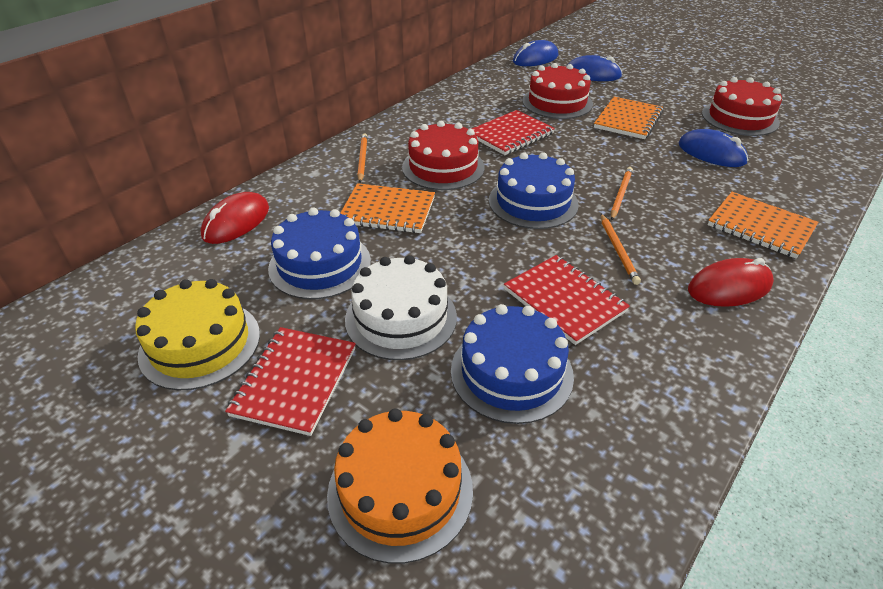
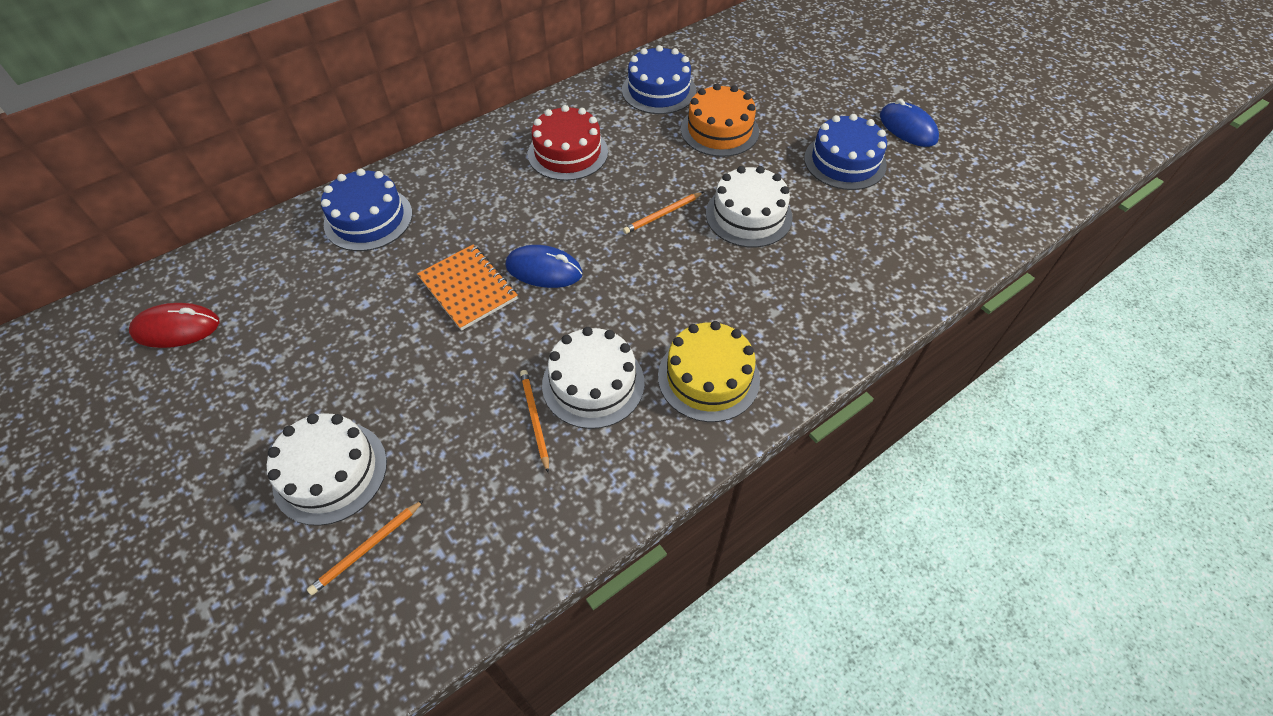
blue mouse: 3 -> 2
orange notebook: 3 -> 1
red cake: 3 -> 1
red mouse: 2 -> 1
red notebook: 3 -> 0
white cake: 1 -> 3

